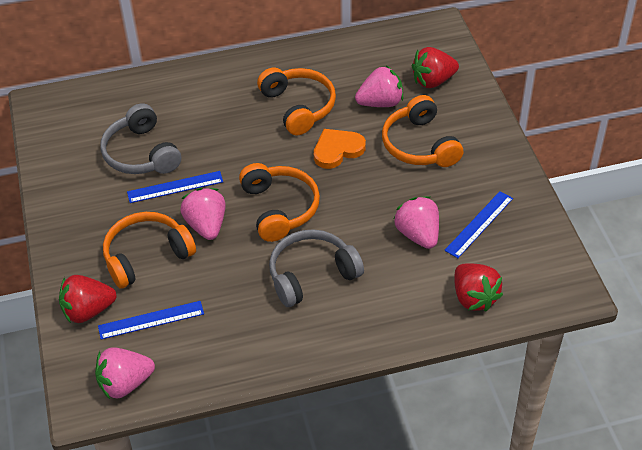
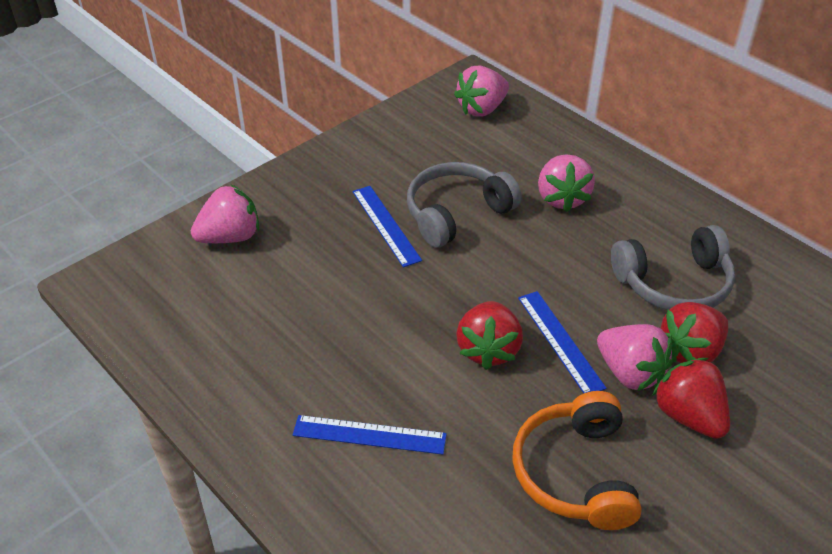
orange headphones: 4 -> 1
orange heart: 1 -> 0

